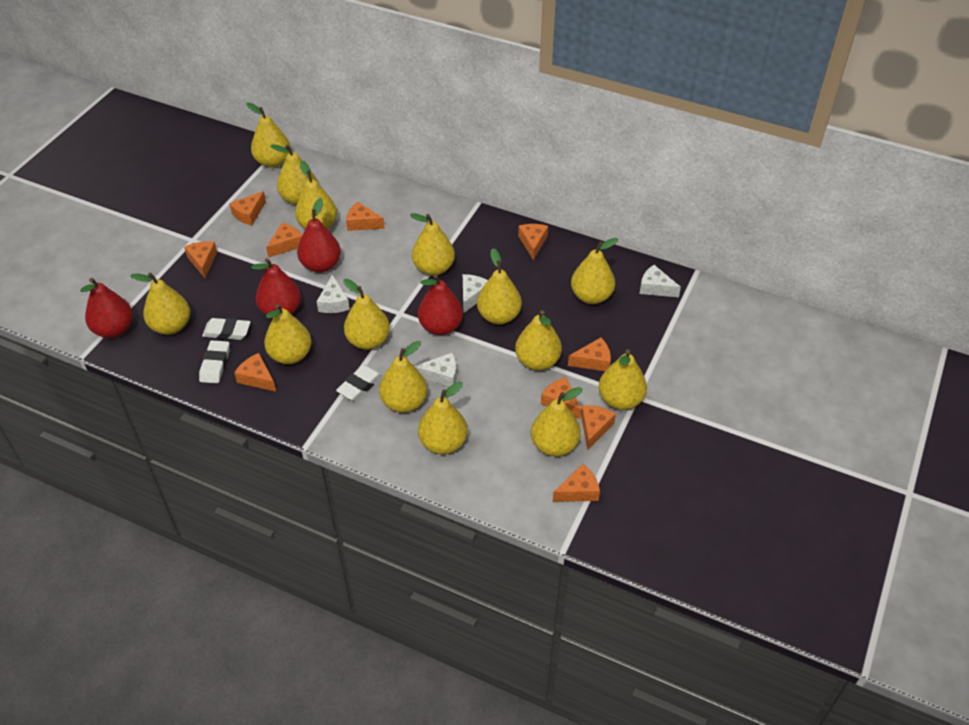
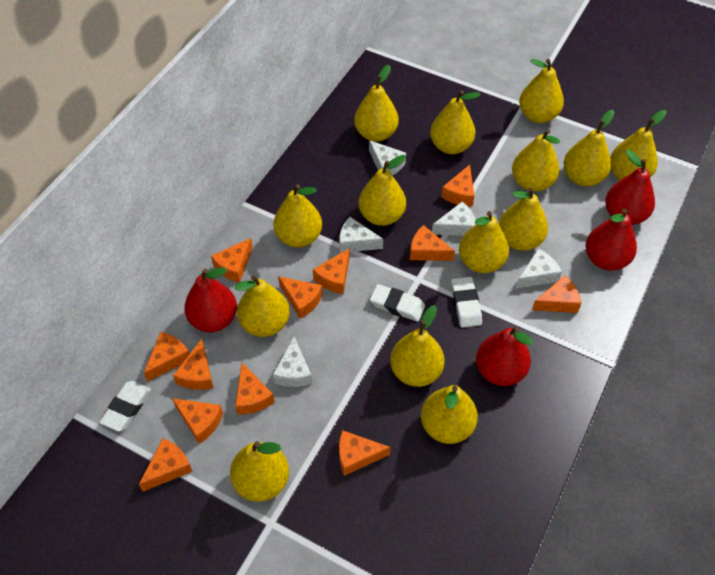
orange cheese: 10 -> 12
white cheese: 4 -> 5

